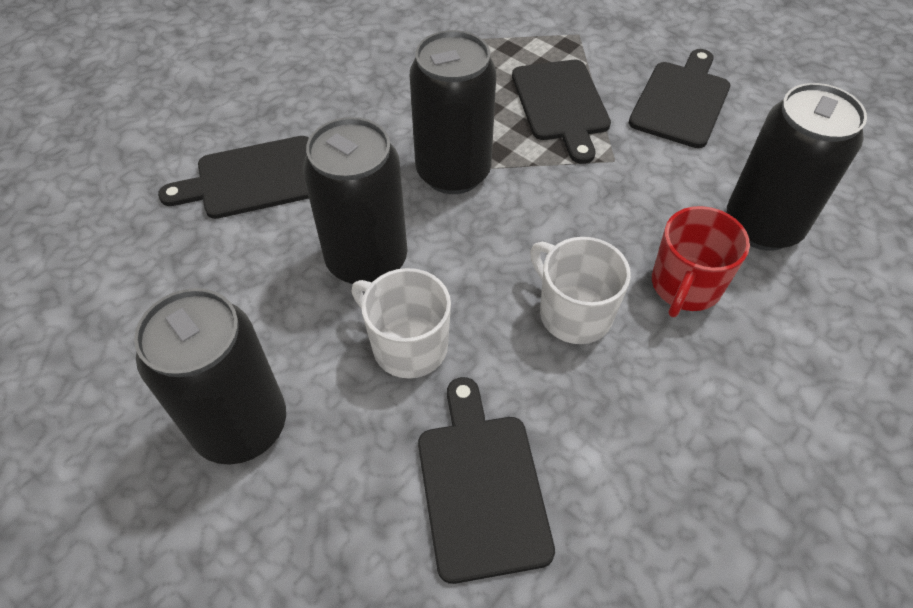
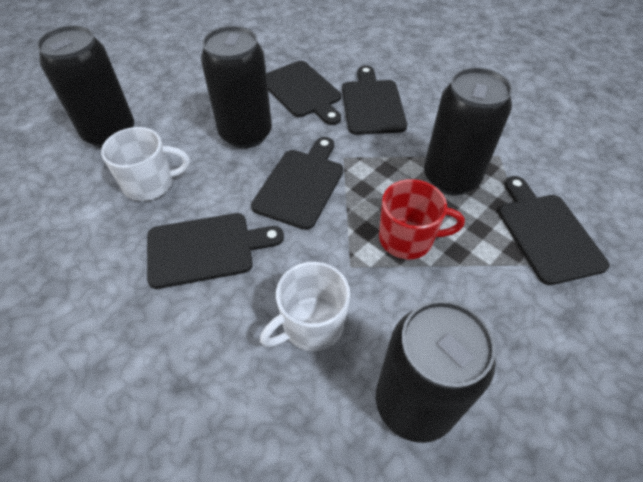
black cutting board: 4 -> 5

